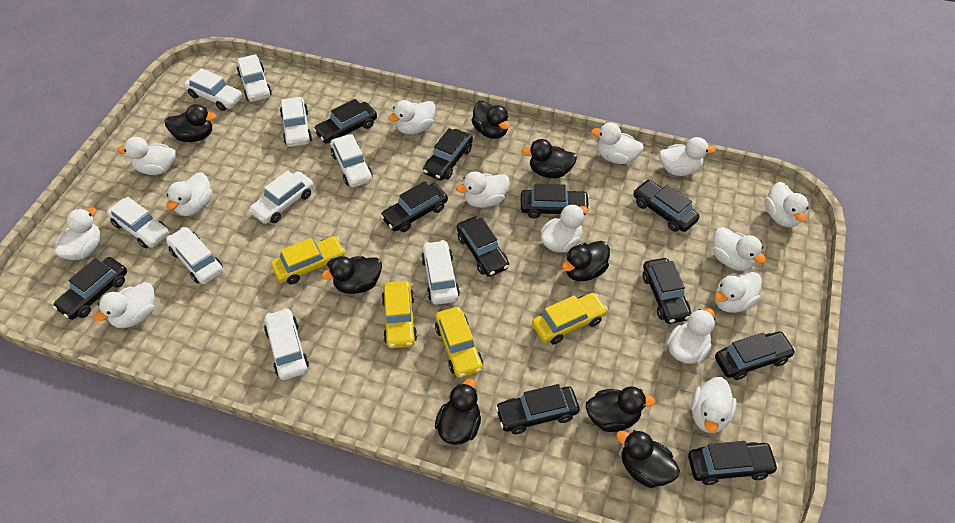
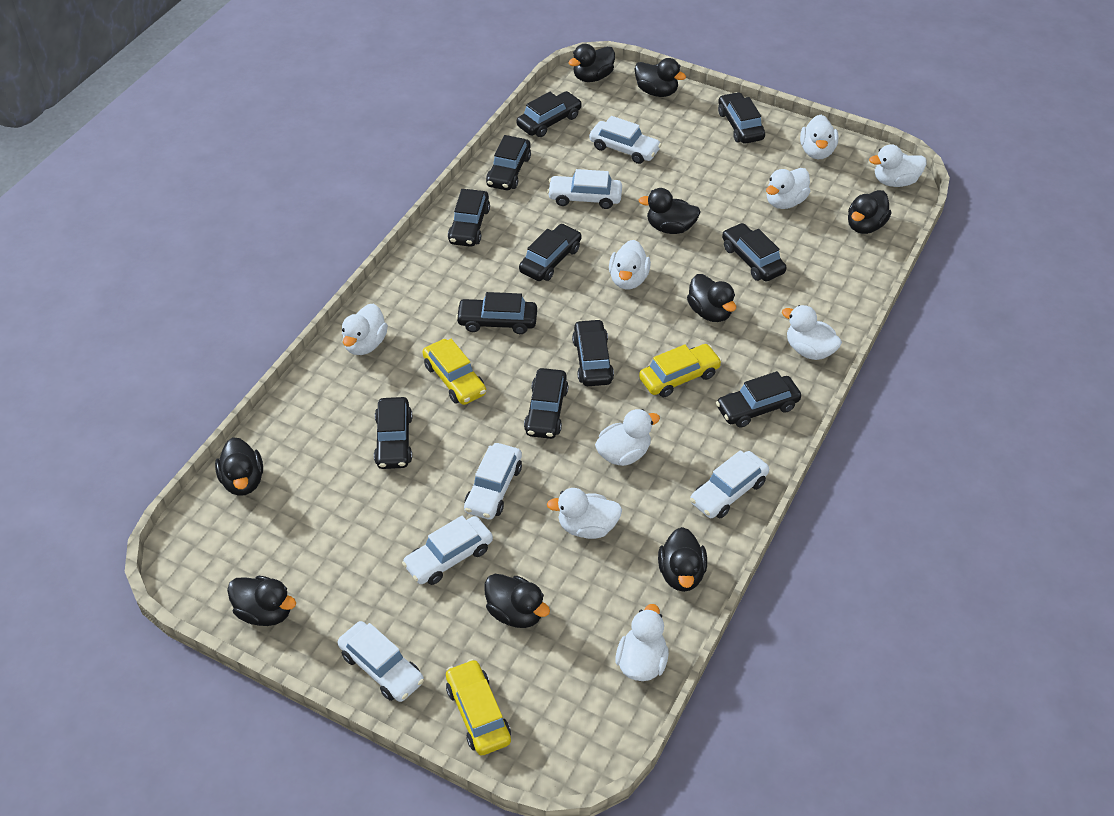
black duck: 8 -> 9
white car: 9 -> 6
white duck: 14 -> 9
yellow car: 4 -> 3

